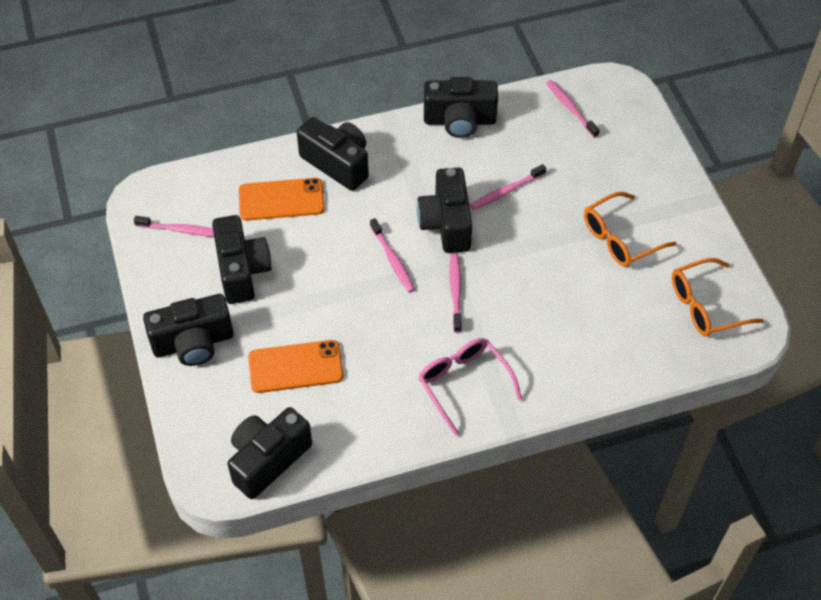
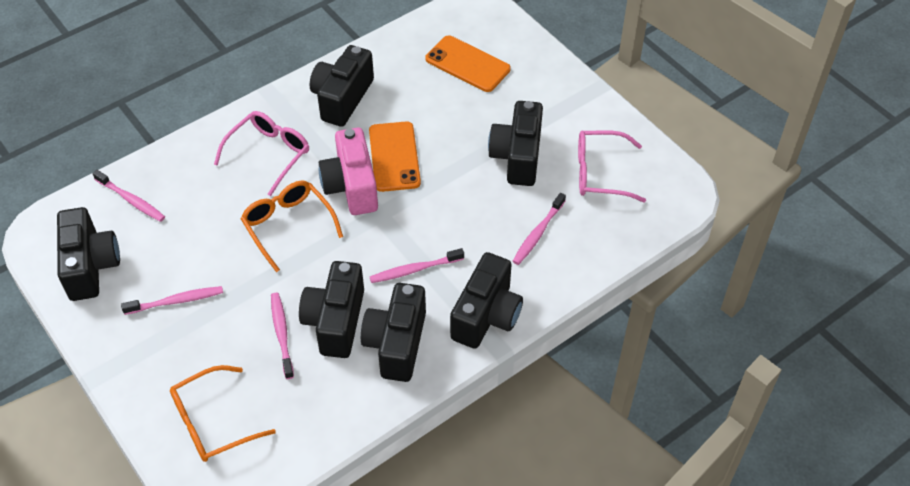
pink camera: 0 -> 1
pink glasses: 1 -> 2

